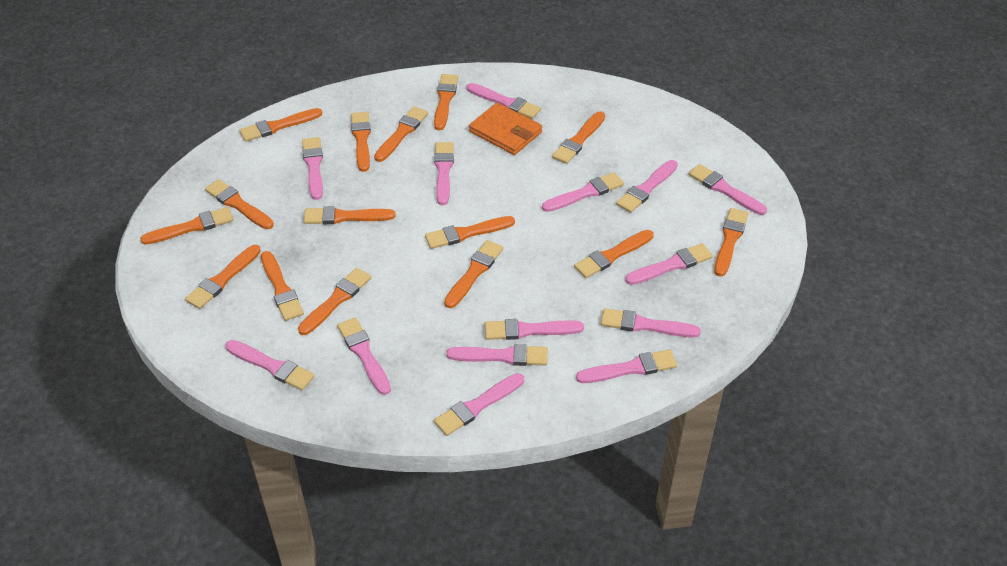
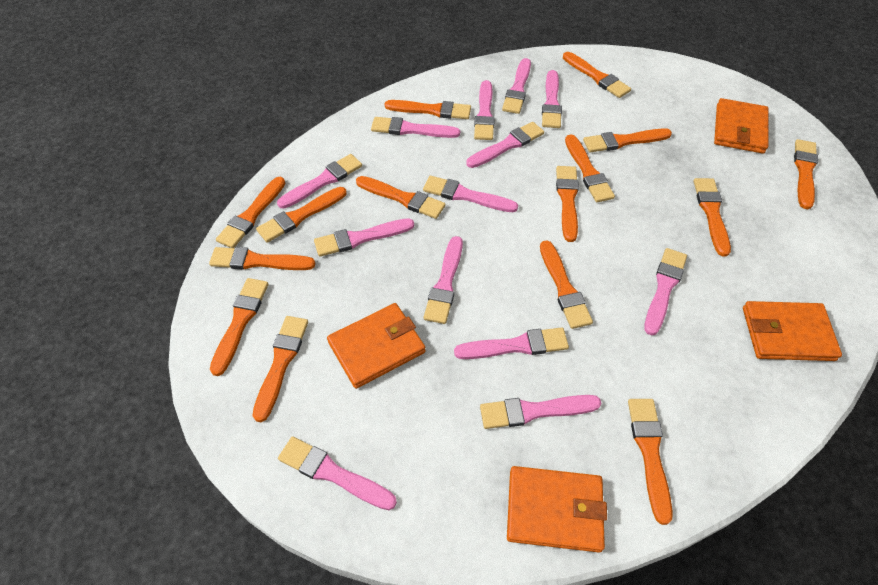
orange wallet: 1 -> 4
pink brush: 14 -> 13

